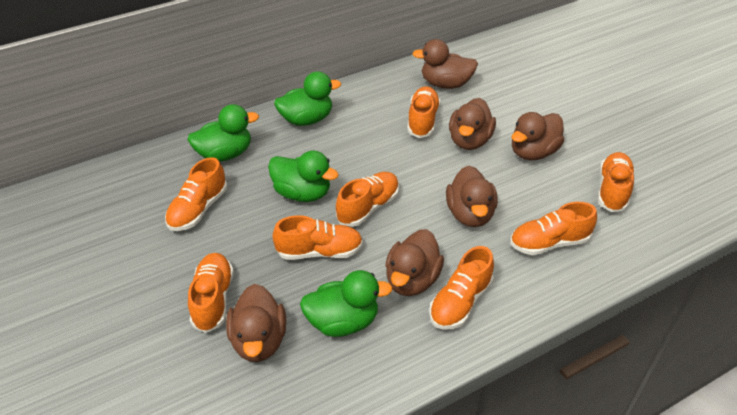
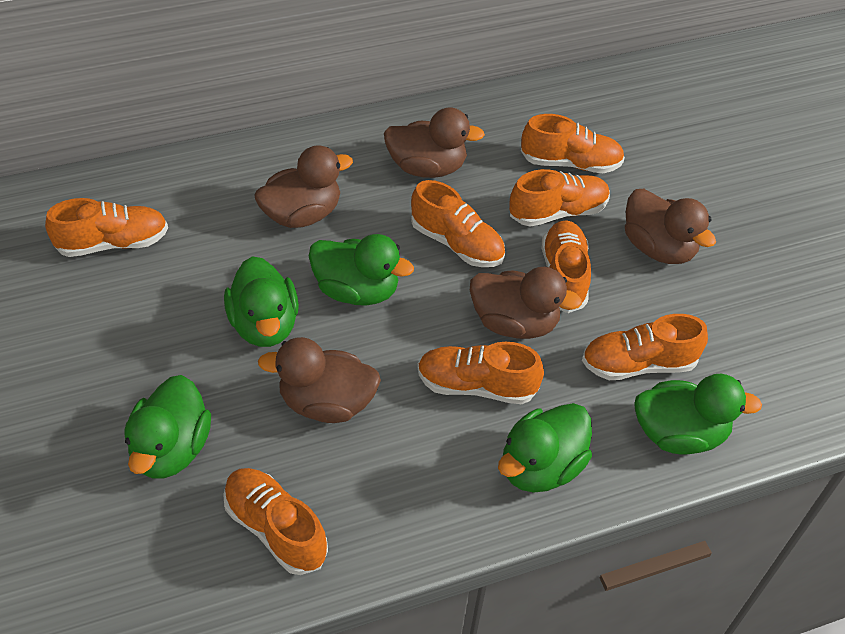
brown duck: 6 -> 5
green duck: 4 -> 5

